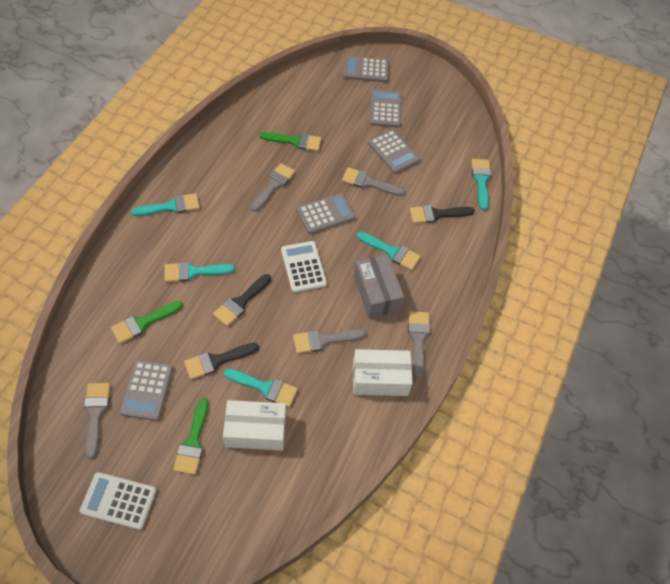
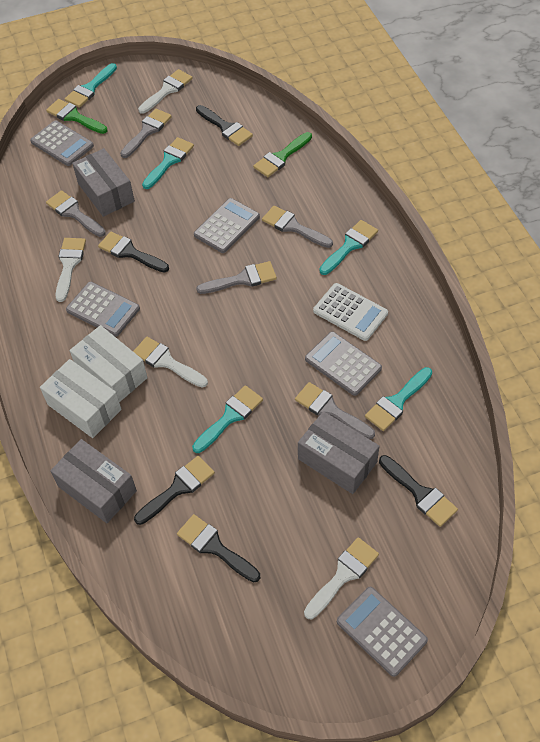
black brush: 3 -> 5
green brush: 3 -> 2
grey box: 1 -> 3
white brush: 0 -> 4
white calculator: 2 -> 1

